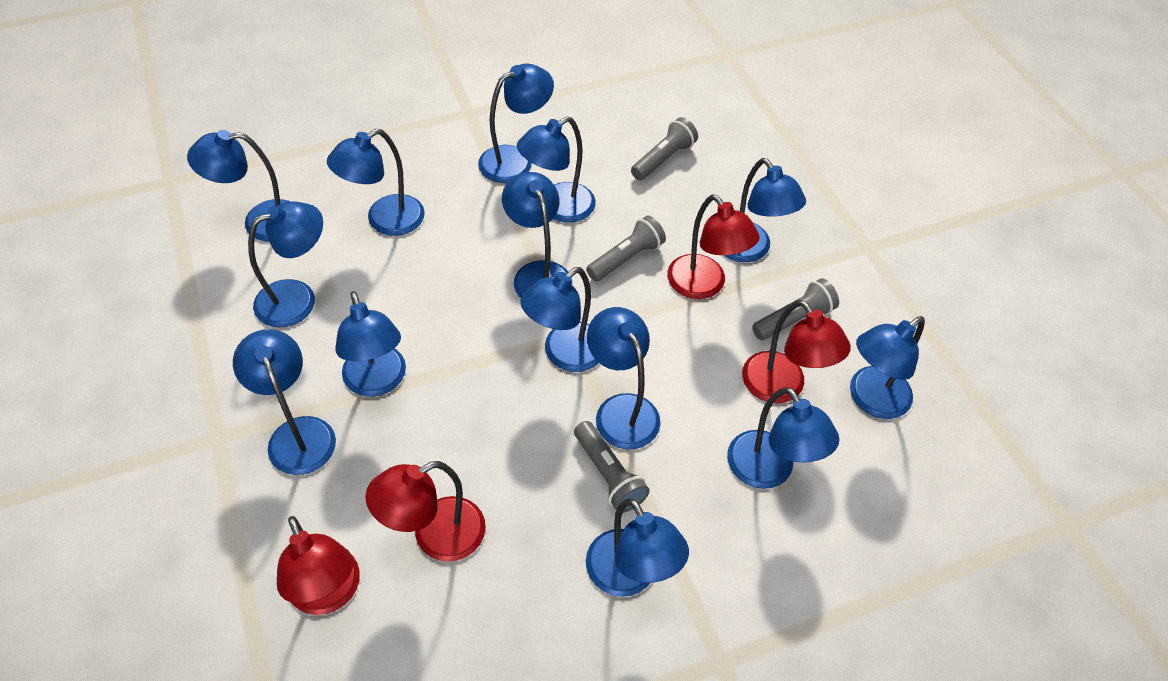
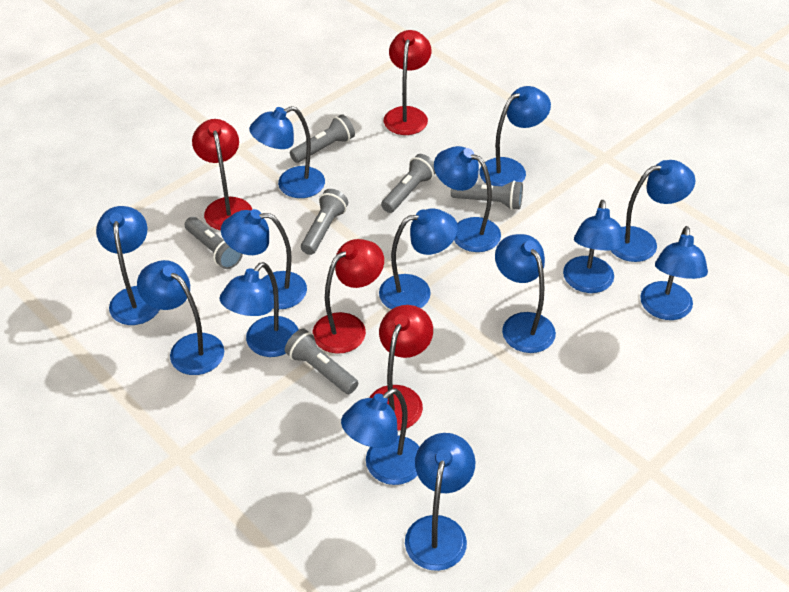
grey flashlight: 4 -> 6

